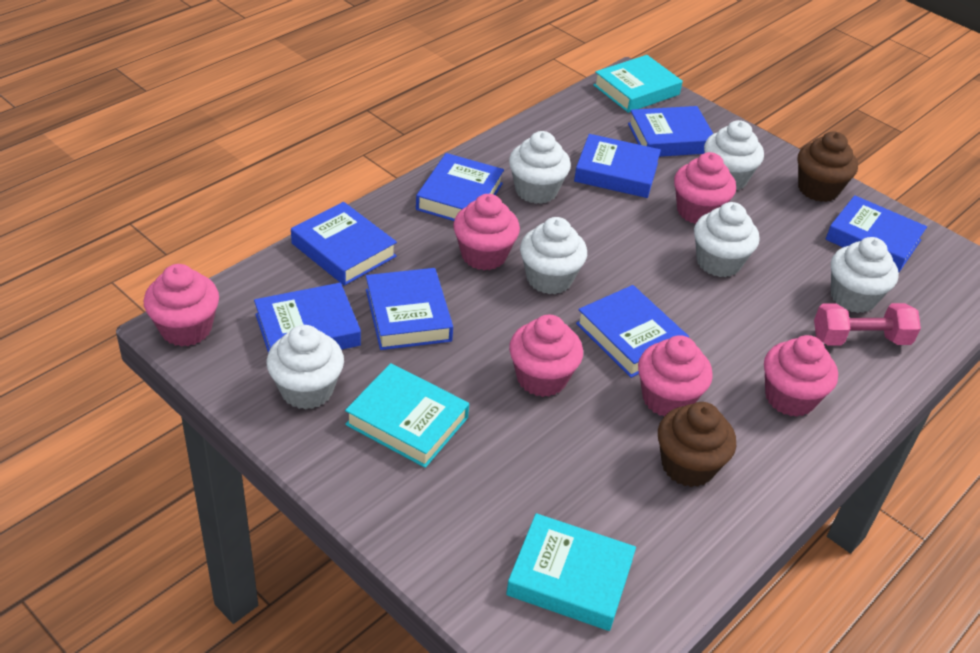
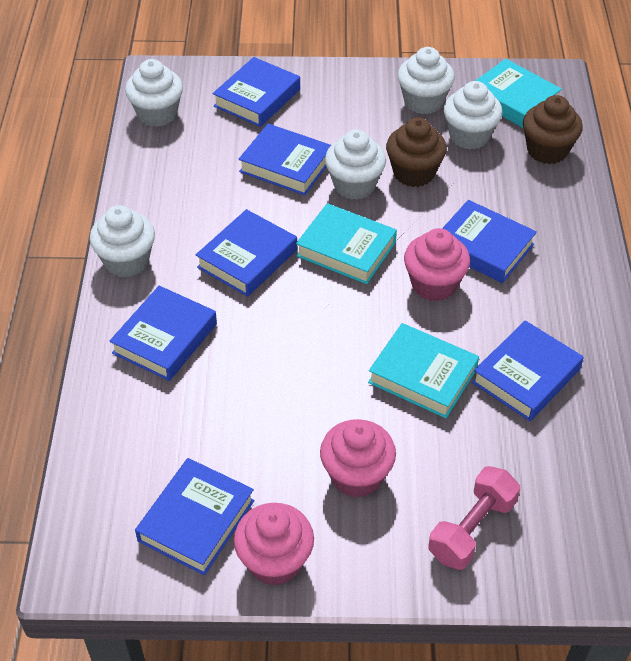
blue book: 8 -> 7
pink cupcake: 6 -> 3
white cupcake: 6 -> 5

